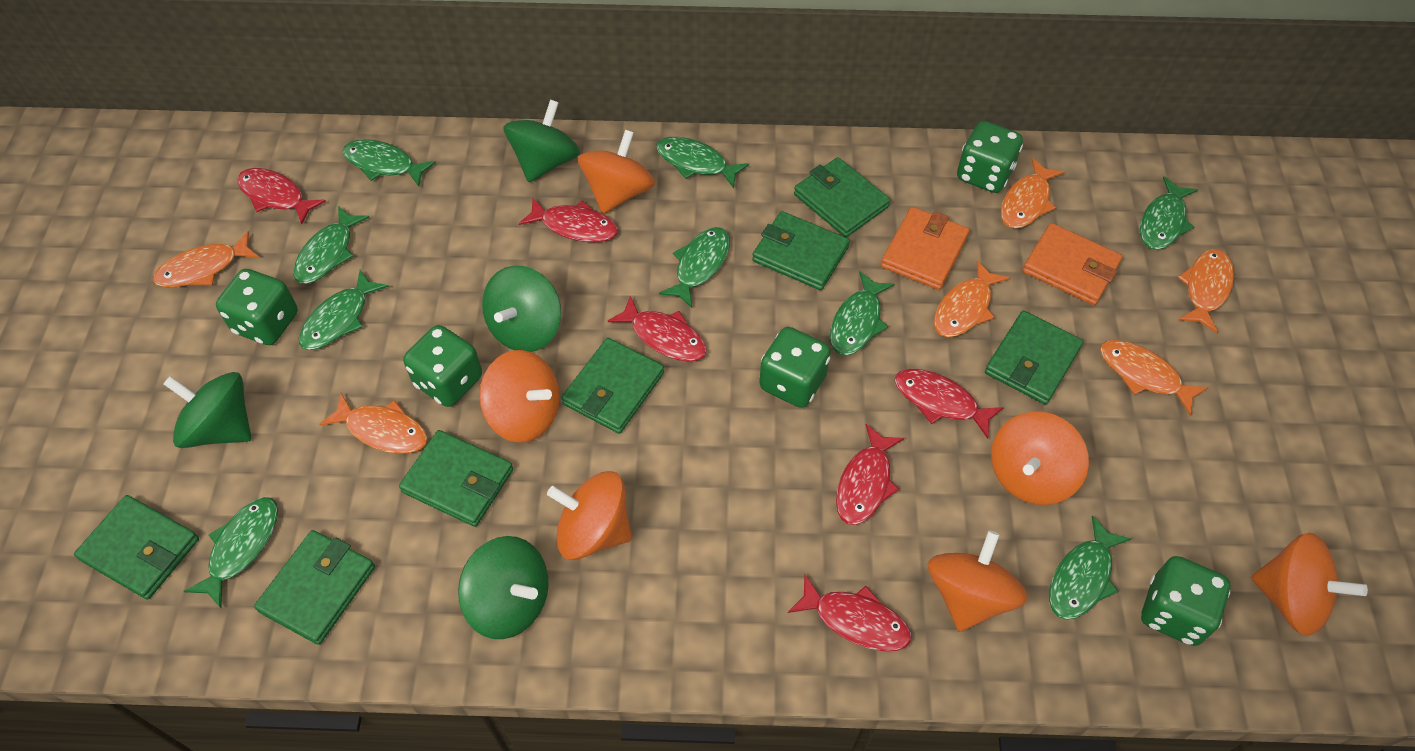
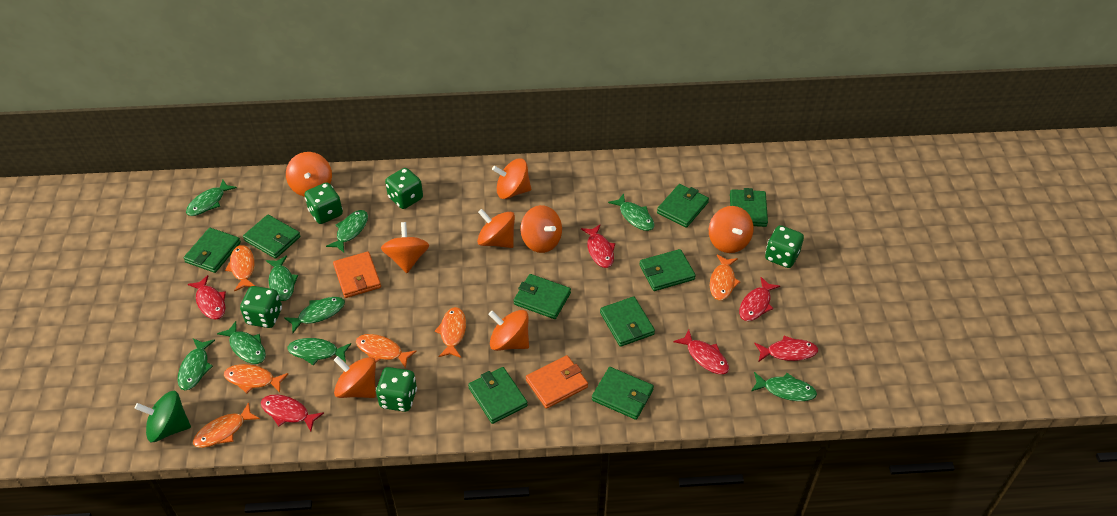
green spinning top: 4 -> 1
green wallet: 7 -> 9
orange spinning top: 6 -> 8

